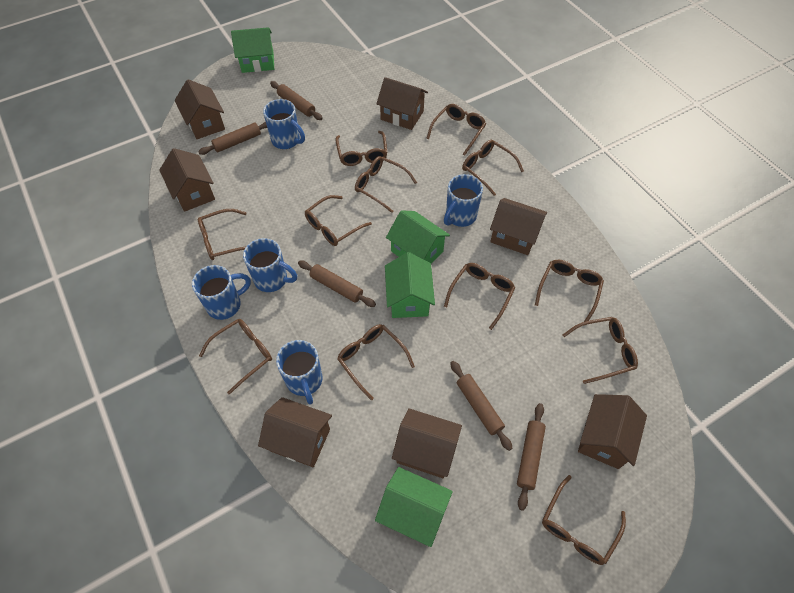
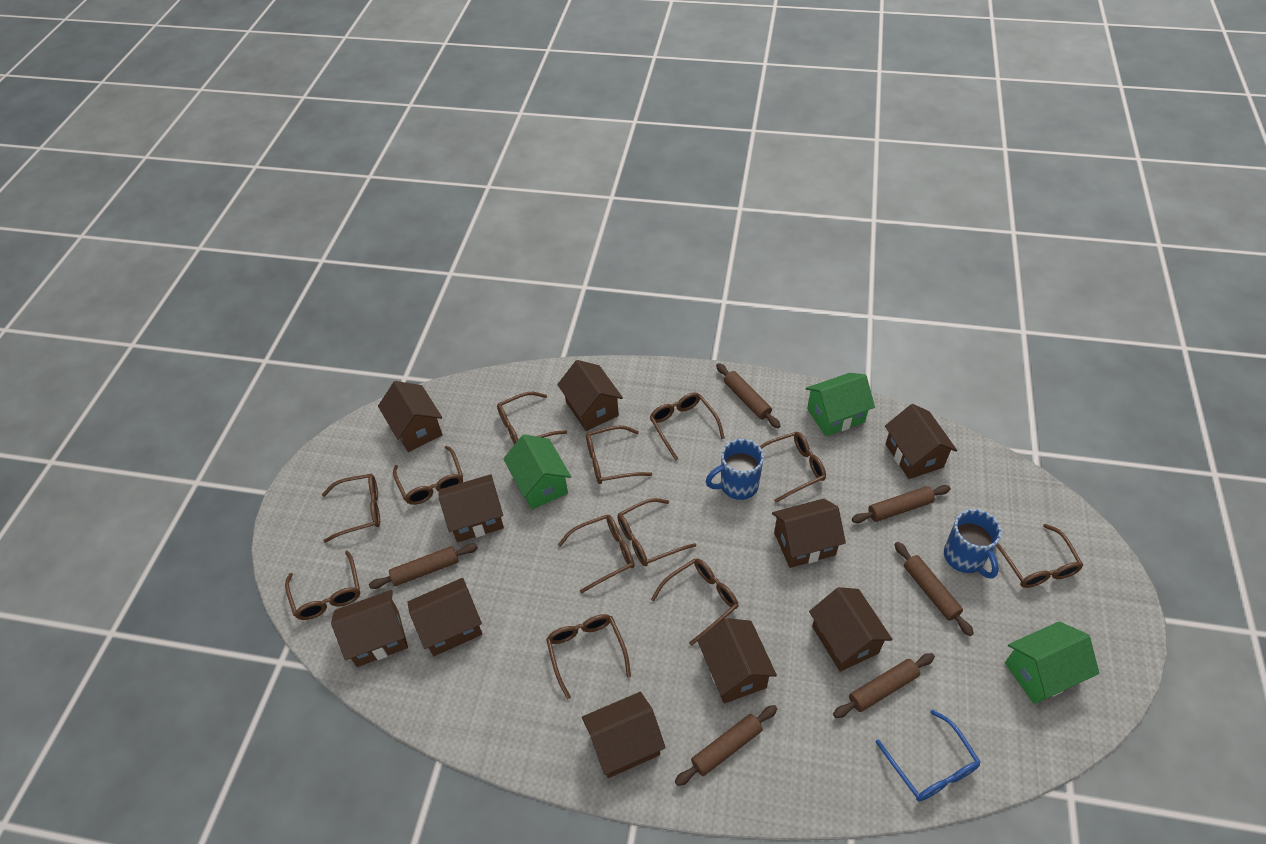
blue glasses: 0 -> 1
blue mug: 5 -> 2
brown house: 7 -> 10
brown rolling pin: 5 -> 6
green house: 4 -> 3

